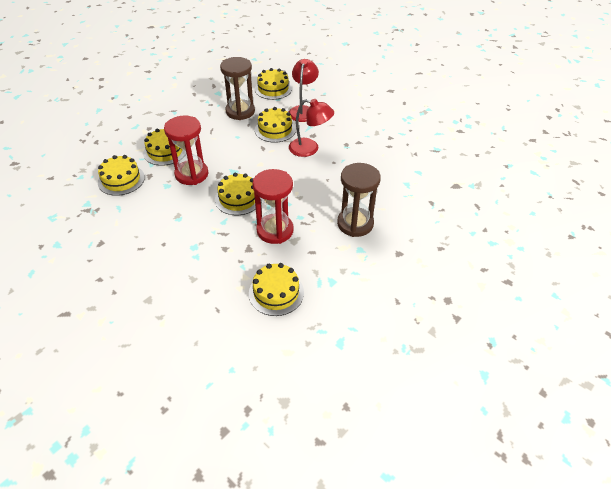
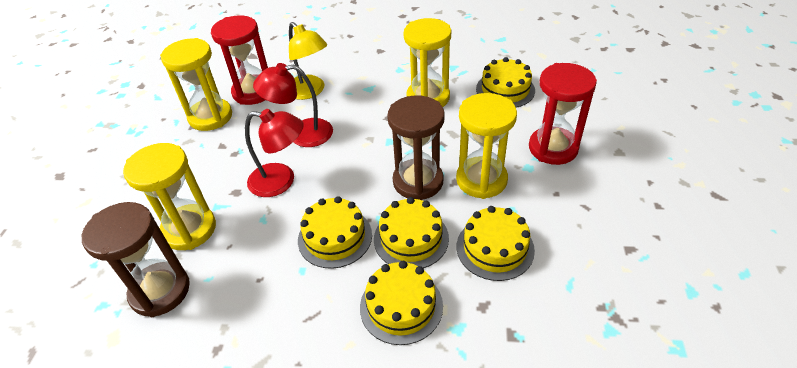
yellow cake: 6 -> 5
yellow hourglass: 0 -> 4
yellow lamp: 0 -> 1

